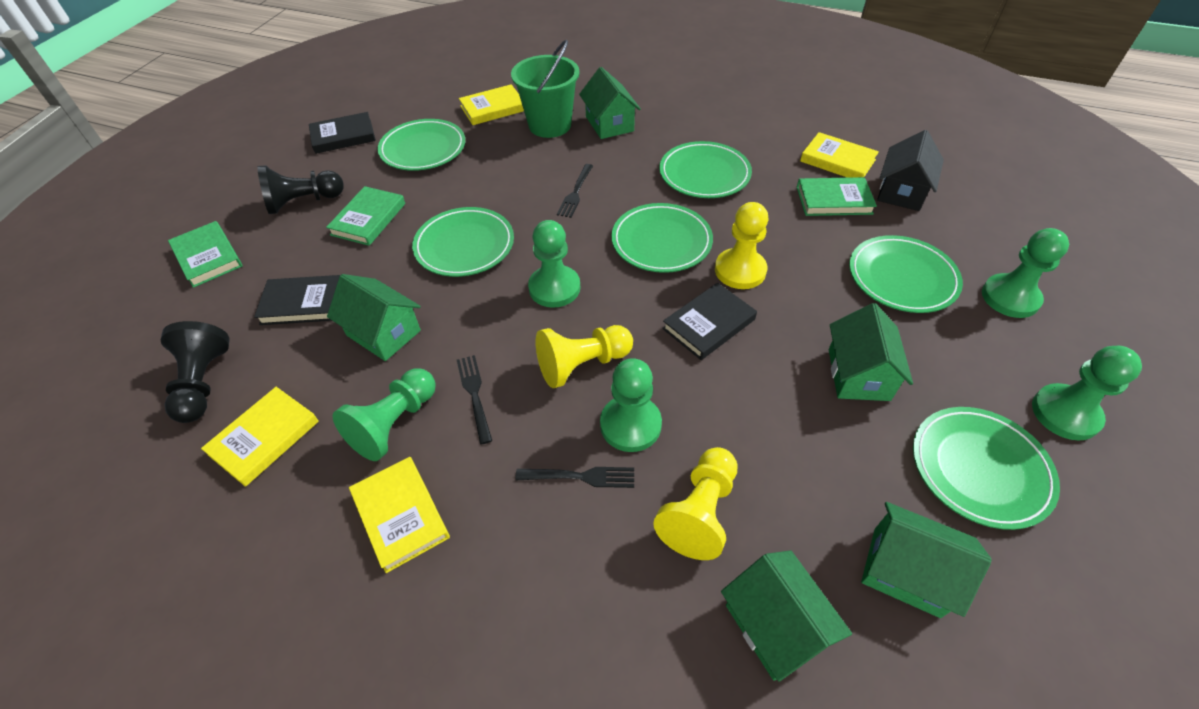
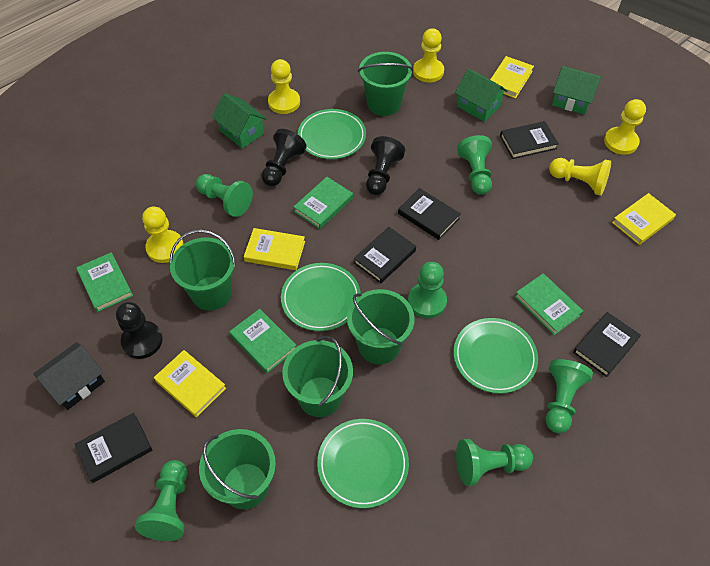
black book: 3 -> 5
black fork: 3 -> 0
black pawn: 2 -> 3
green book: 3 -> 4
green bucket: 1 -> 5
green house: 5 -> 3
green pawn: 5 -> 6
green plate: 6 -> 4
yellow pawn: 3 -> 5

